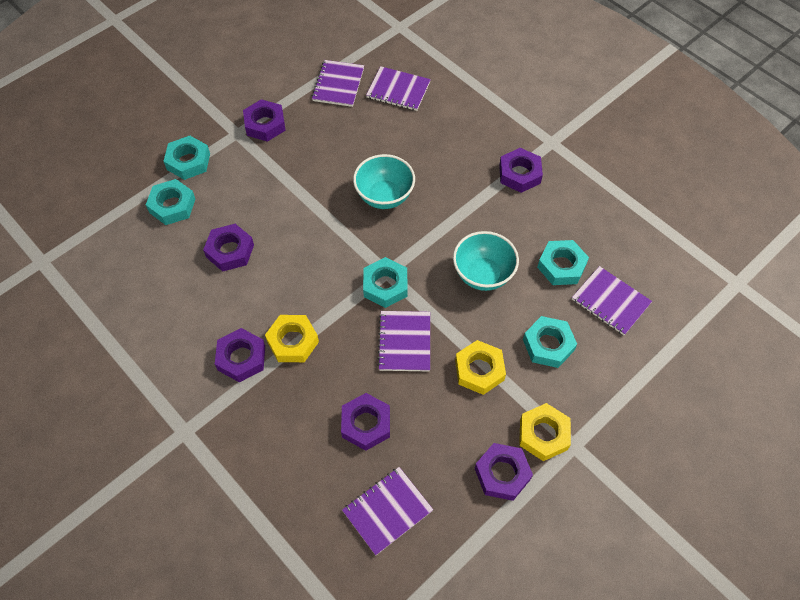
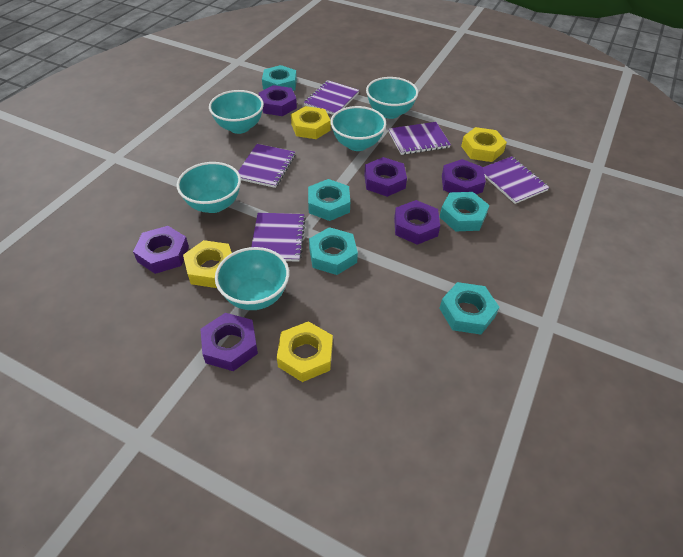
turquoise bowl: 2 -> 5
yellow nut: 3 -> 4

